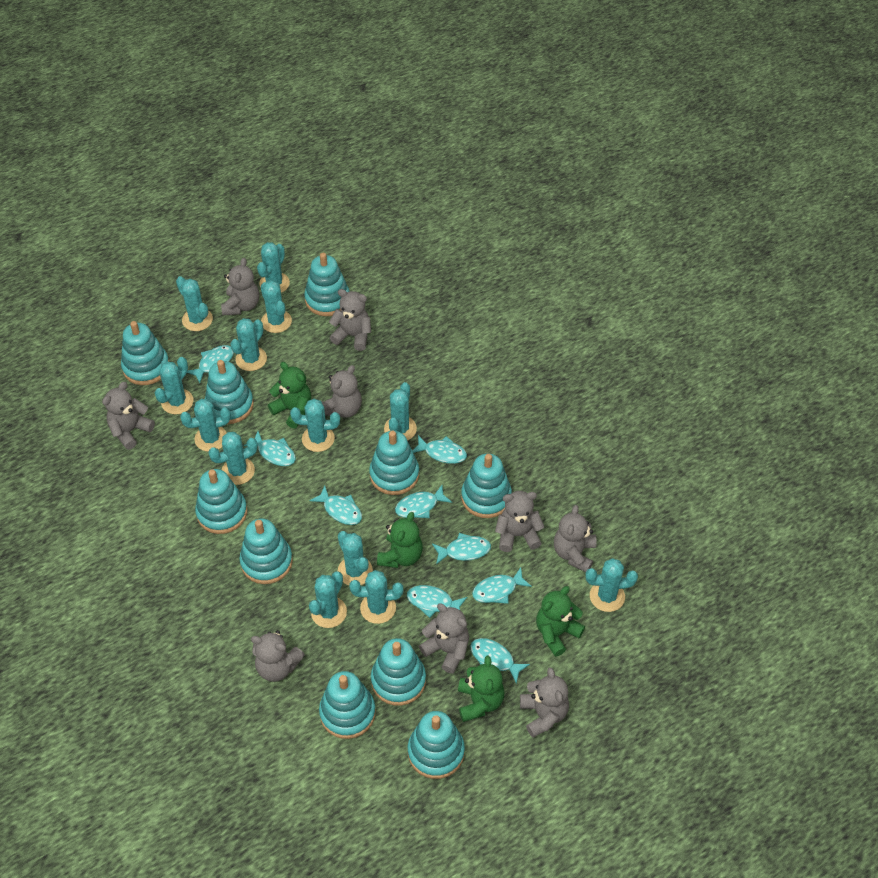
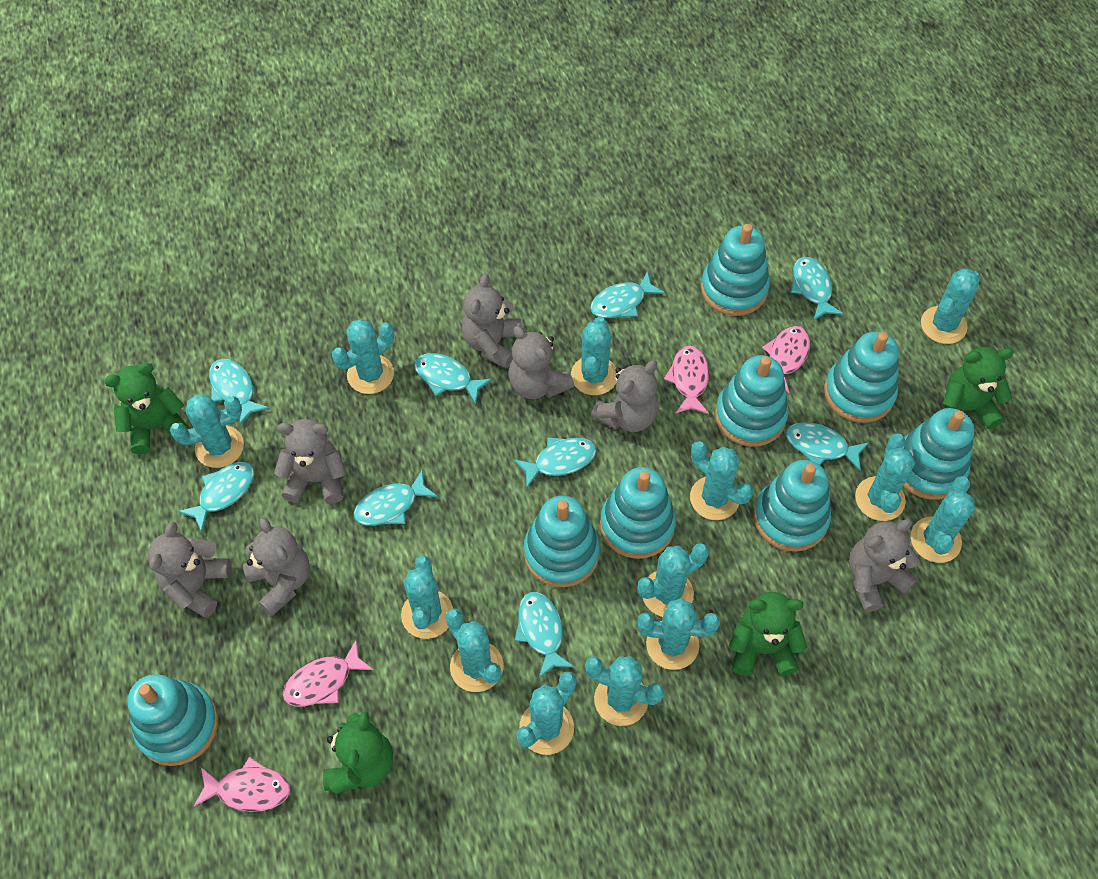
grey teddy bear: 9 -> 7
pink fish: 0 -> 4
turquoise stacking toy: 10 -> 8

